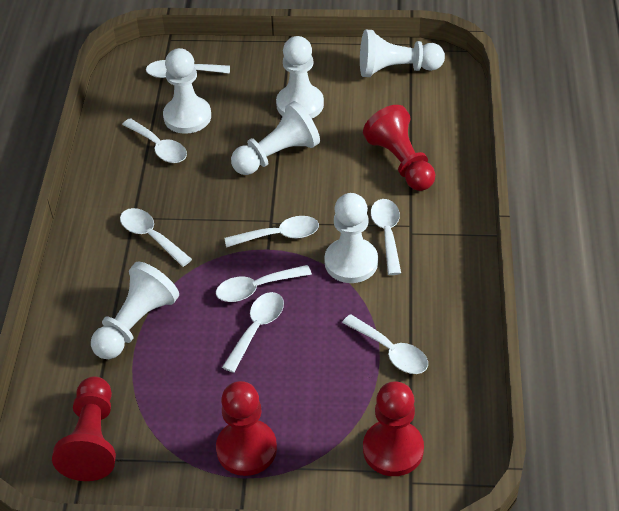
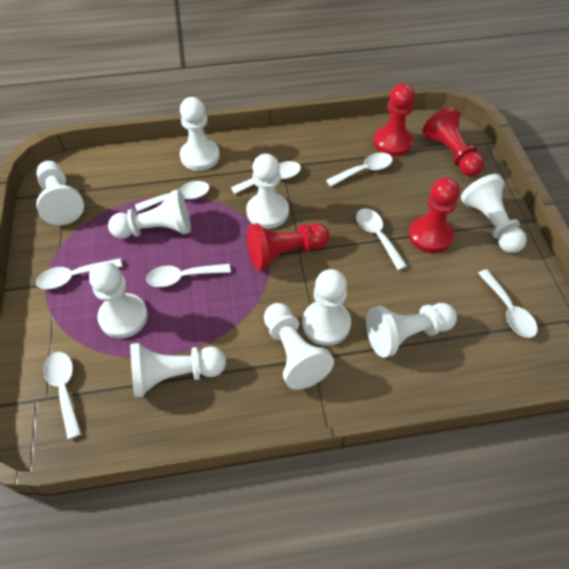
white pawn: 6 -> 10

